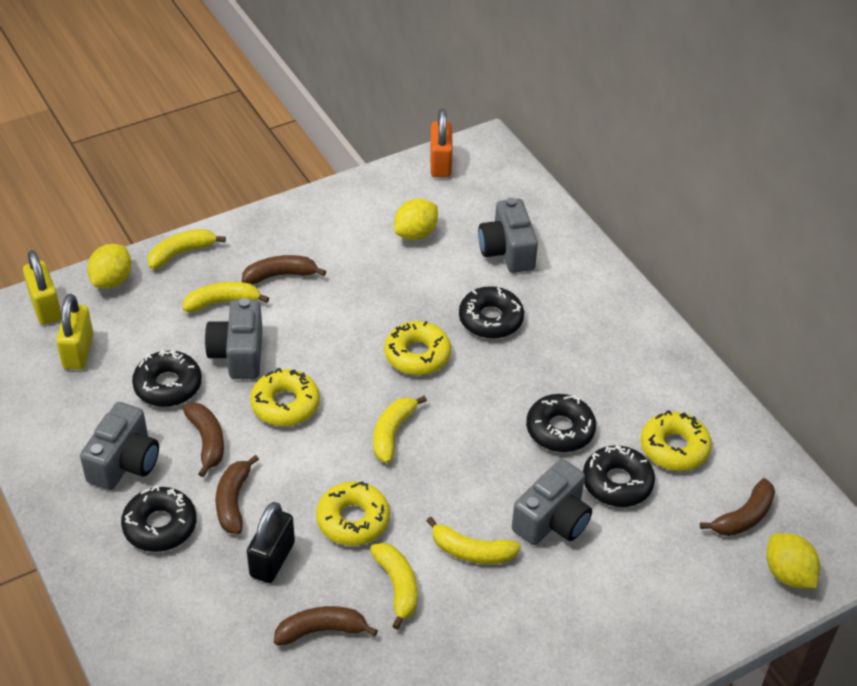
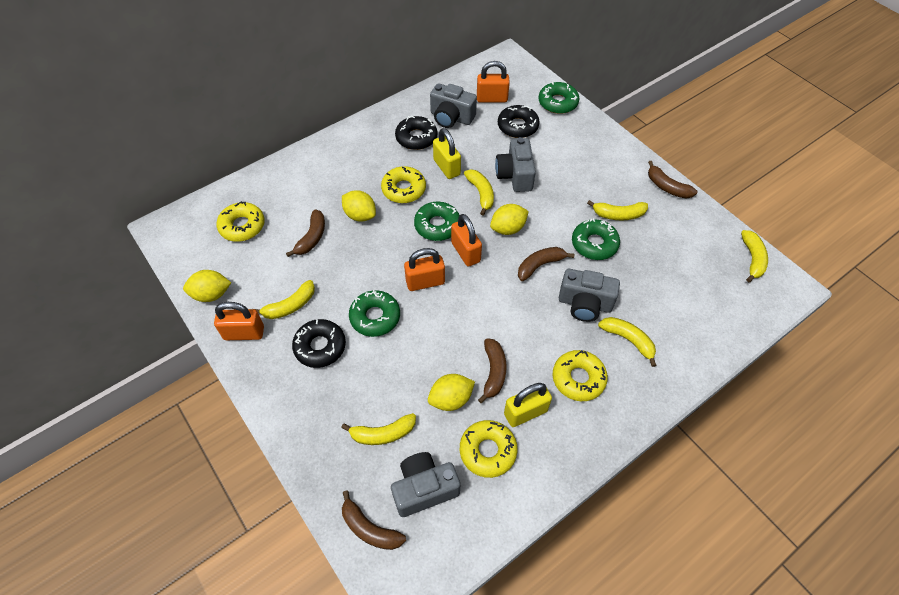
black donut: 5 -> 3
black padlock: 1 -> 0
green donut: 0 -> 4
orange padlock: 1 -> 4
yellow banana: 5 -> 6
yellow lemon: 3 -> 4

